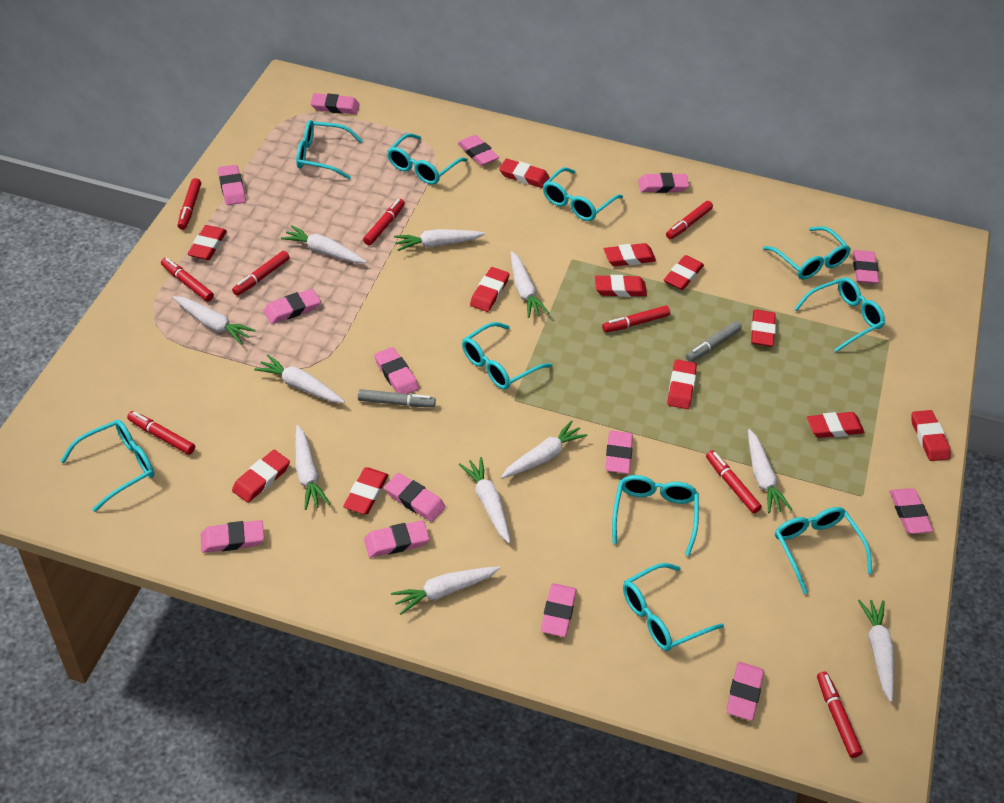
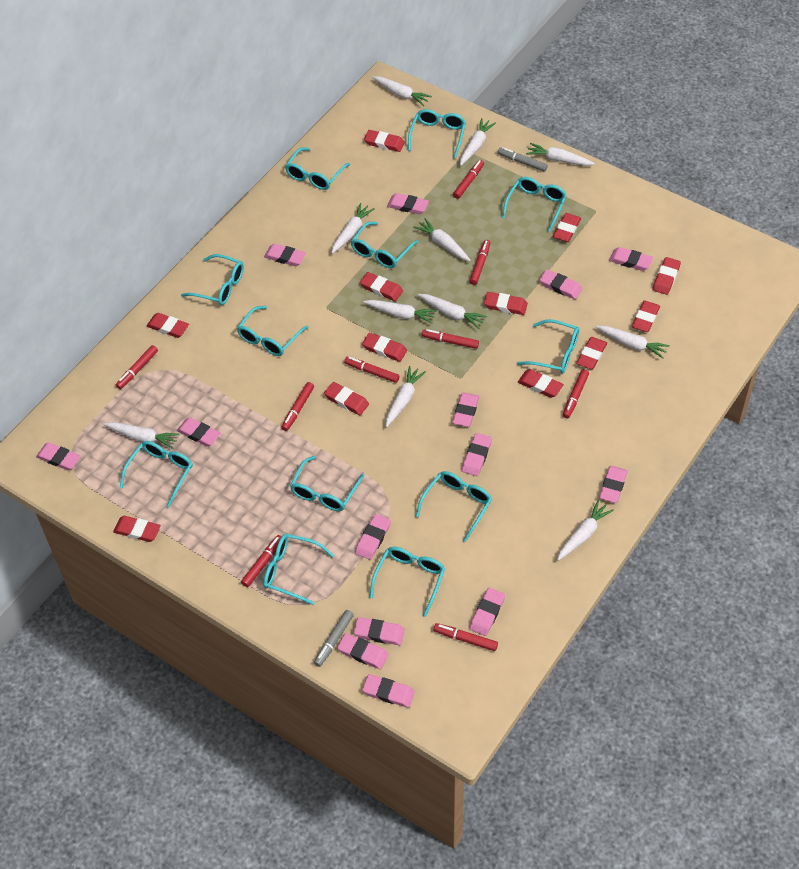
turquoise glasses: 10 -> 12

